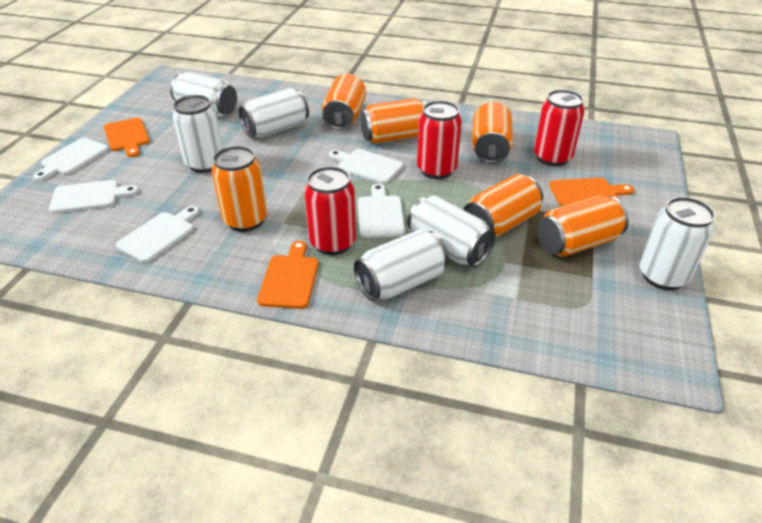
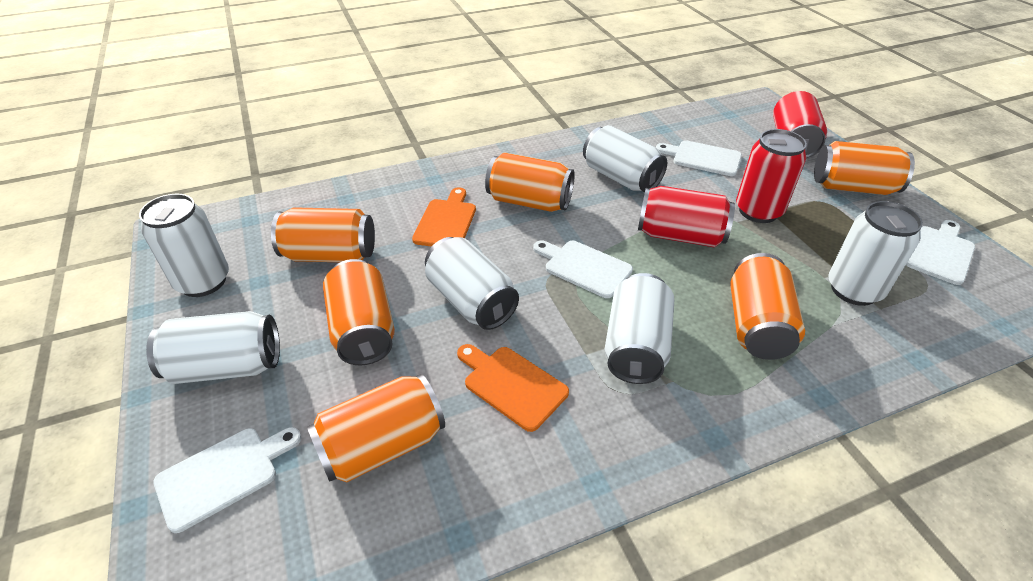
orange cutting board: 3 -> 2
white cutting board: 5 -> 4

